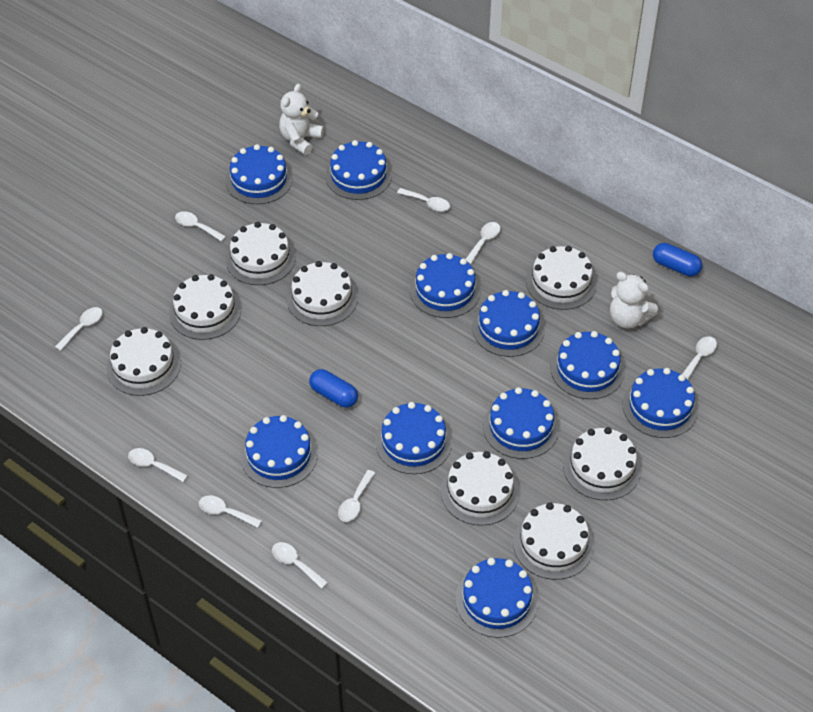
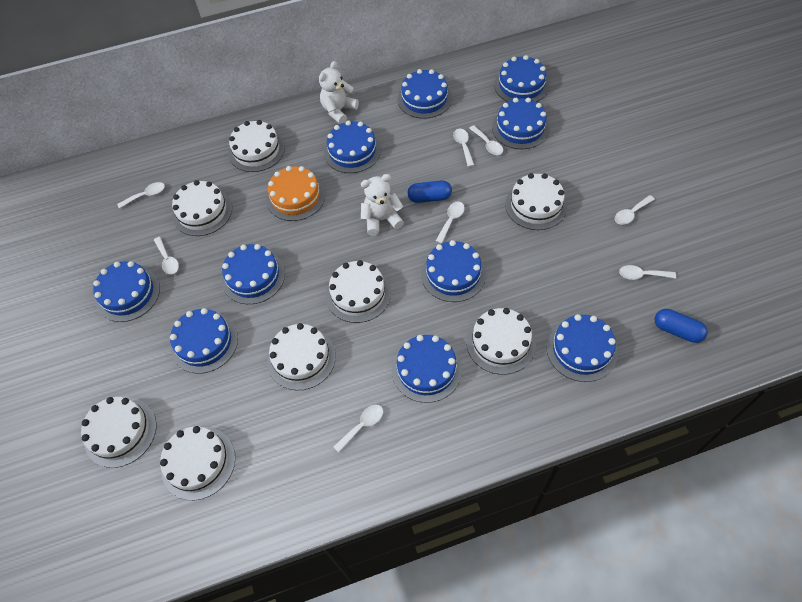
orange cake: 0 -> 1
white spoon: 9 -> 8

